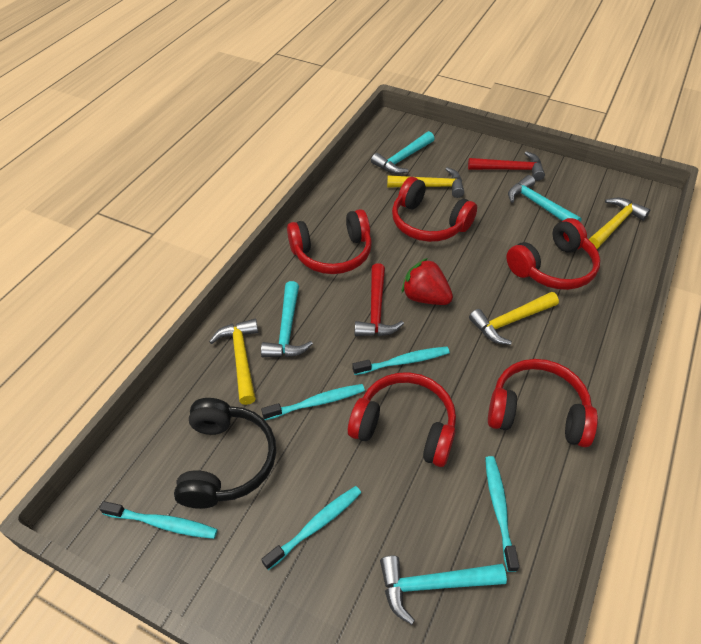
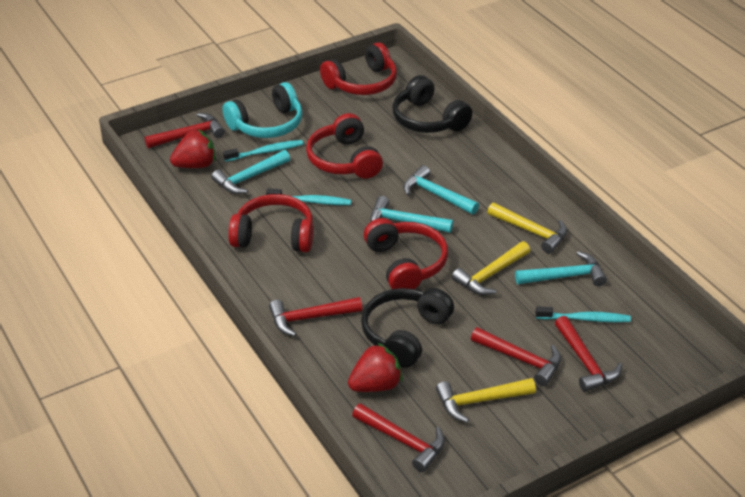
black headphones: 1 -> 2
red hammer: 2 -> 5
red headphones: 5 -> 4
red strawberry: 1 -> 2
turquoise headphones: 0 -> 1
turquoise toothbrush: 5 -> 3
yellow hammer: 4 -> 3

